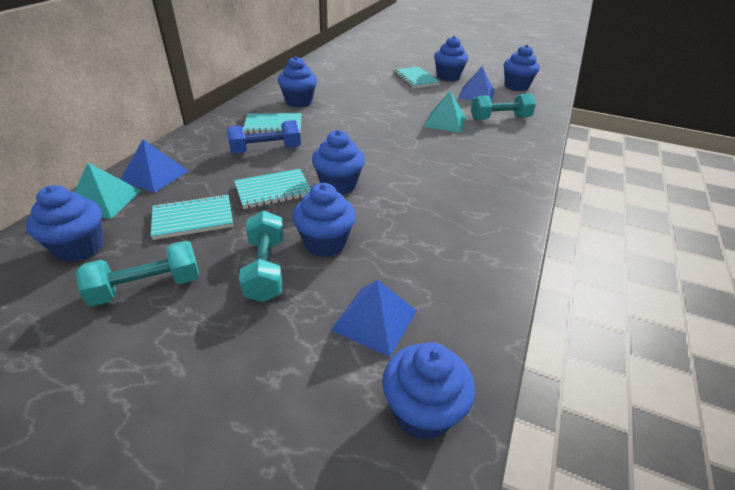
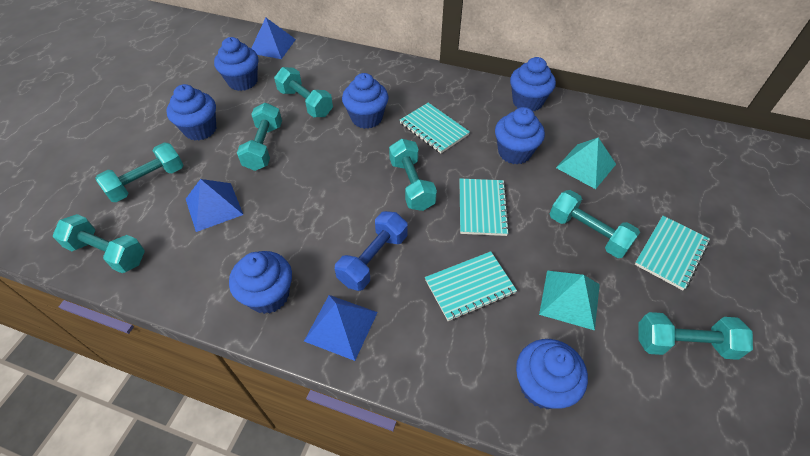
turquoise dumbbell: 3 -> 7

